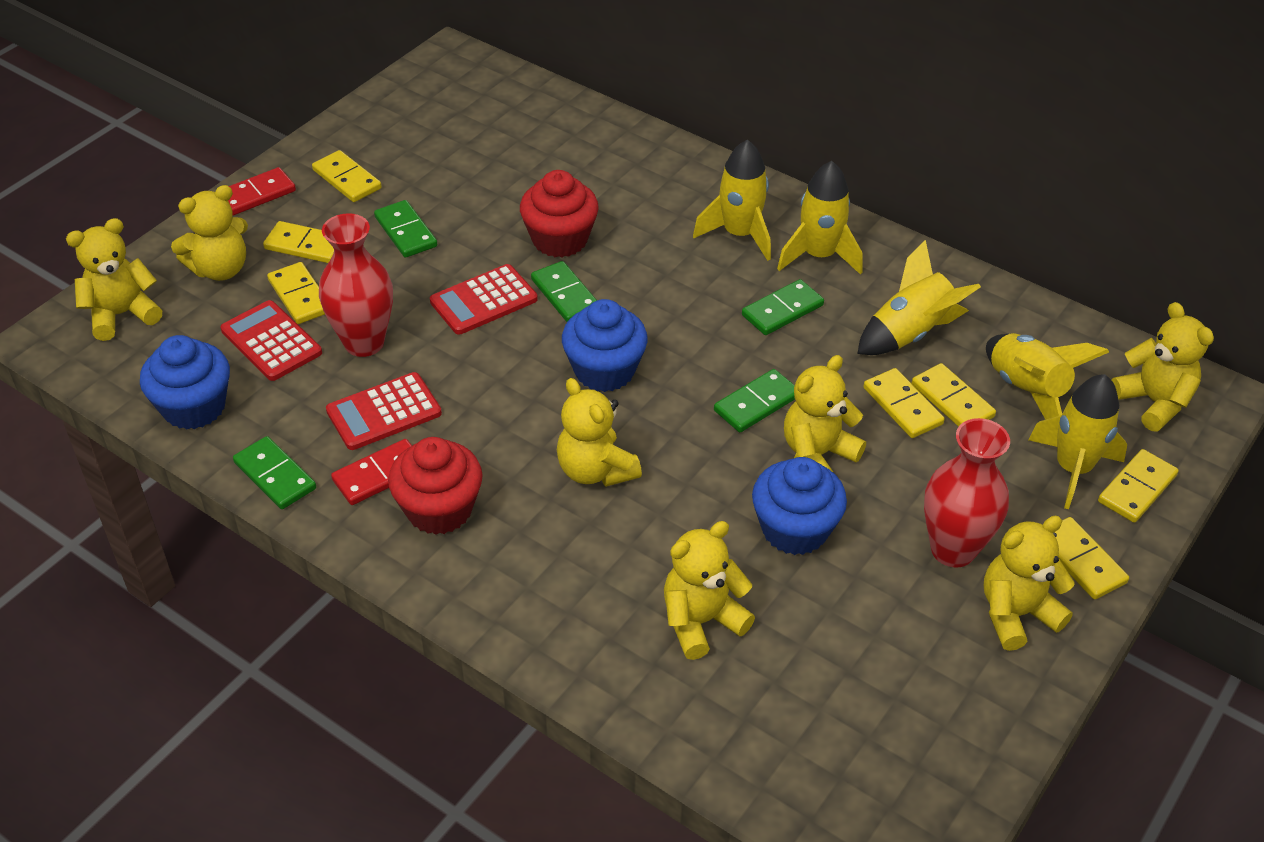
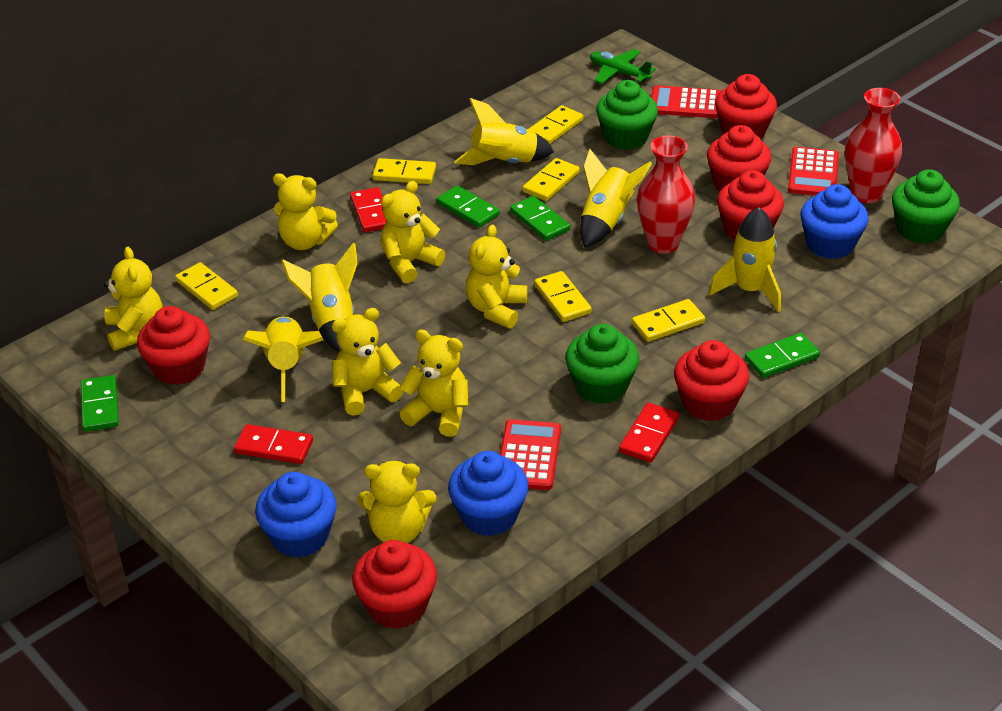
green cupcake: 0 -> 3
green domino: 5 -> 4
green plane: 0 -> 1
red cupcake: 2 -> 6
red domino: 2 -> 3
yellow domino: 7 -> 6

